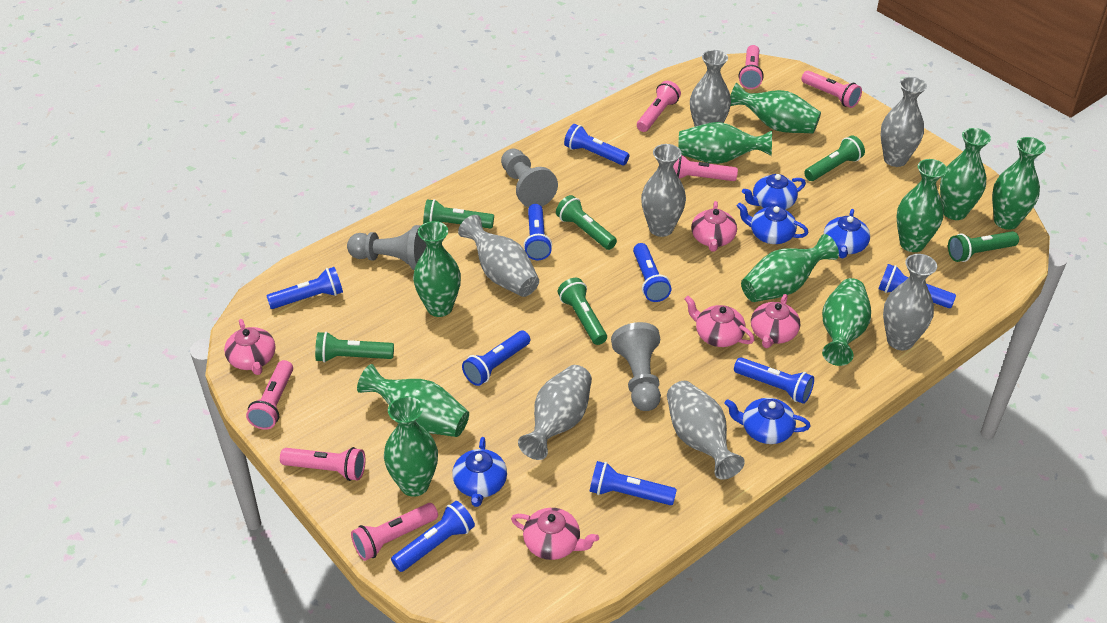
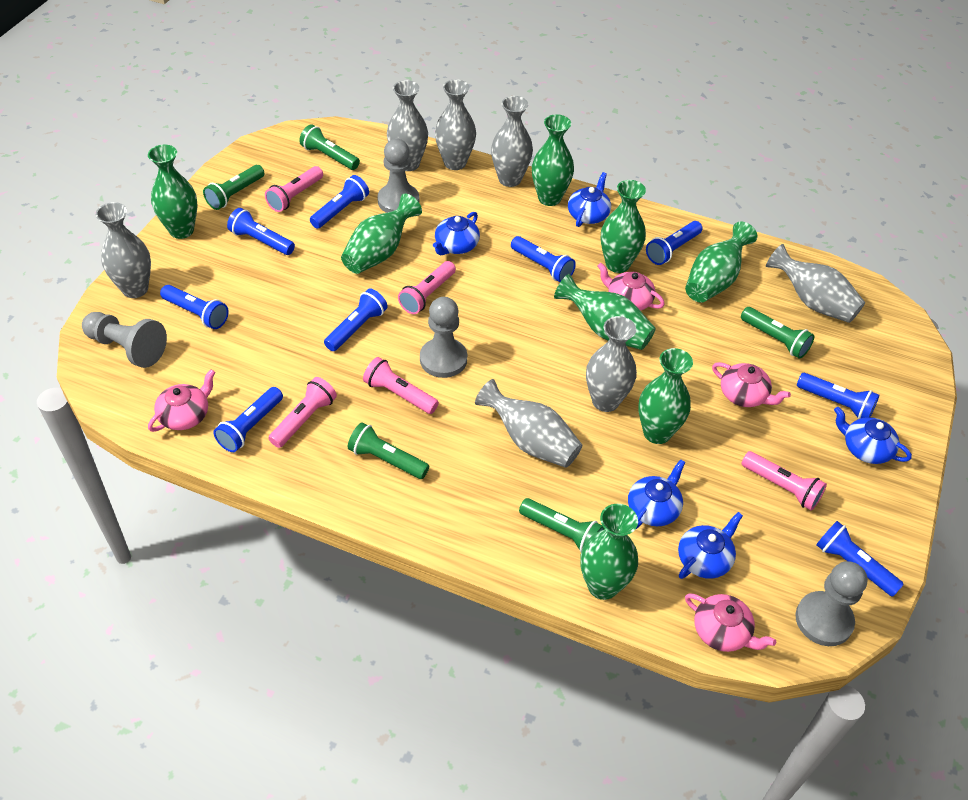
green flashlight: 6 -> 5
green vase: 10 -> 8
grey pawn: 3 -> 4
pink flashlight: 7 -> 5
pink teapot: 5 -> 4

